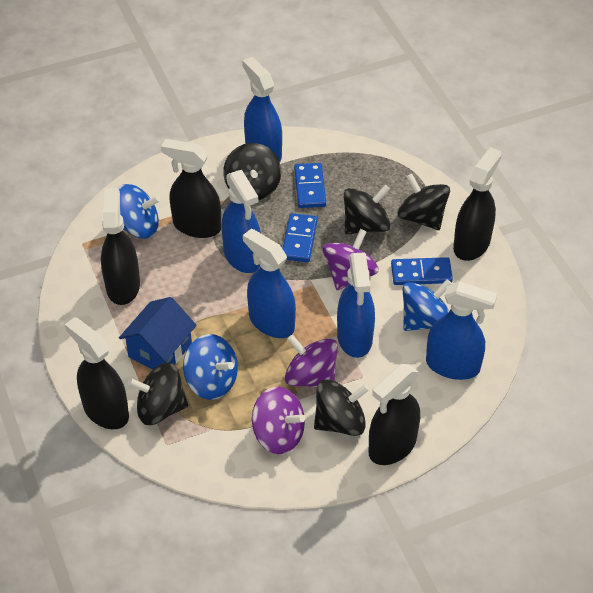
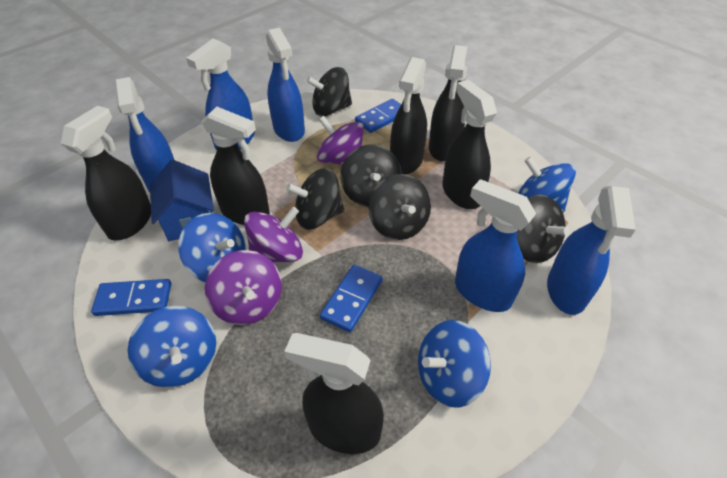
black spray bottle: 5 -> 6
blue spinning top: 3 -> 4

